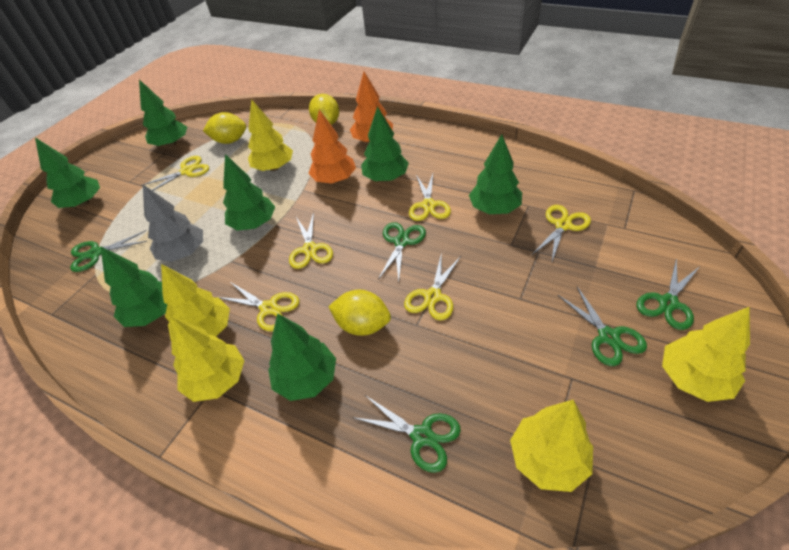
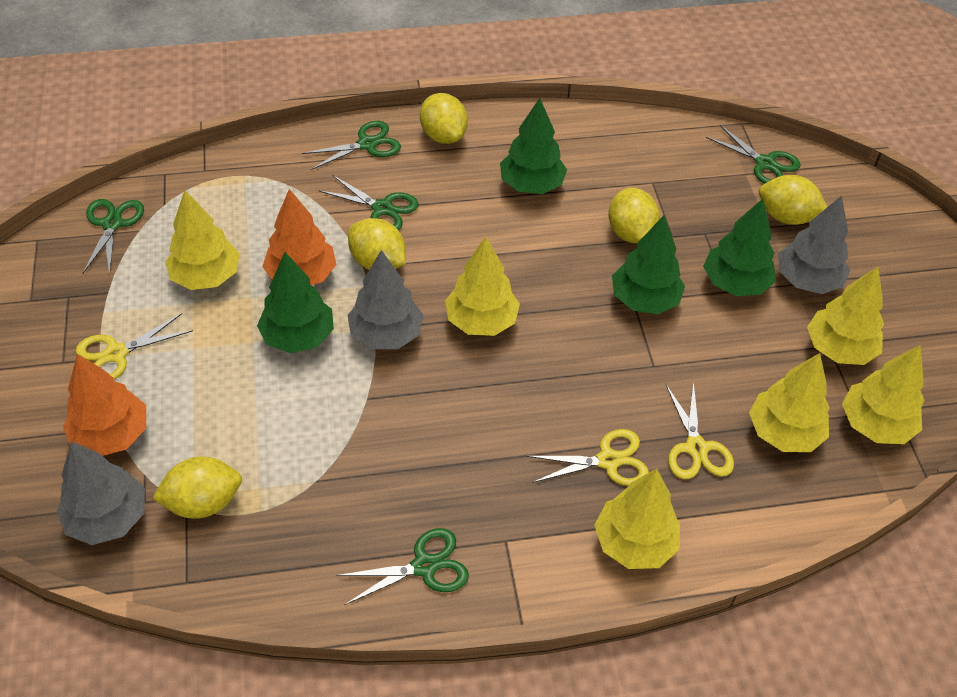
green tree: 7 -> 4
grey tree: 1 -> 3
yellow lemon: 3 -> 5
yellow scissors: 6 -> 3
yellow tree: 5 -> 6

